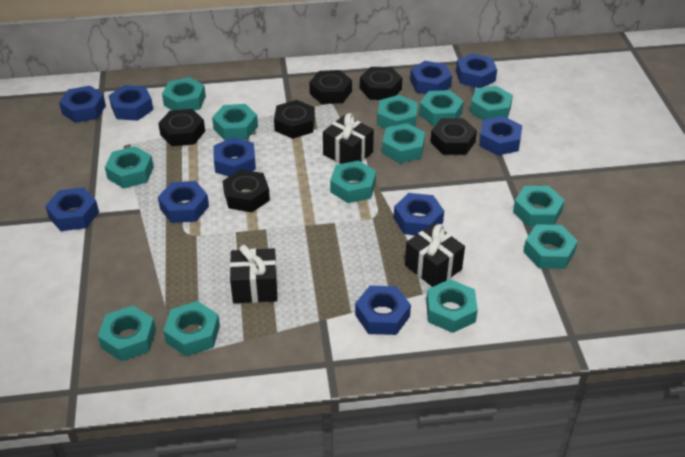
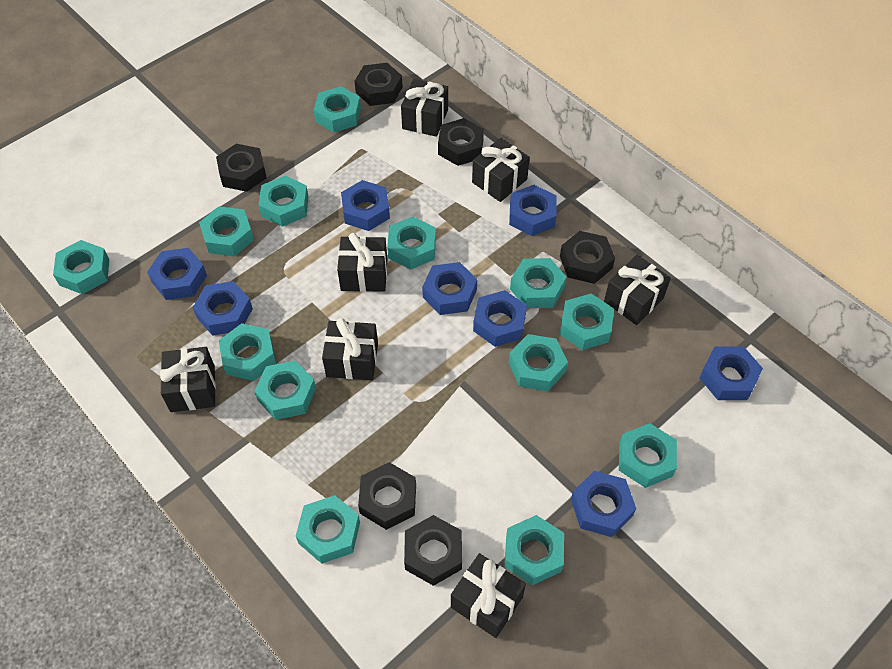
black gift: 3 -> 7
blue nut: 10 -> 8

